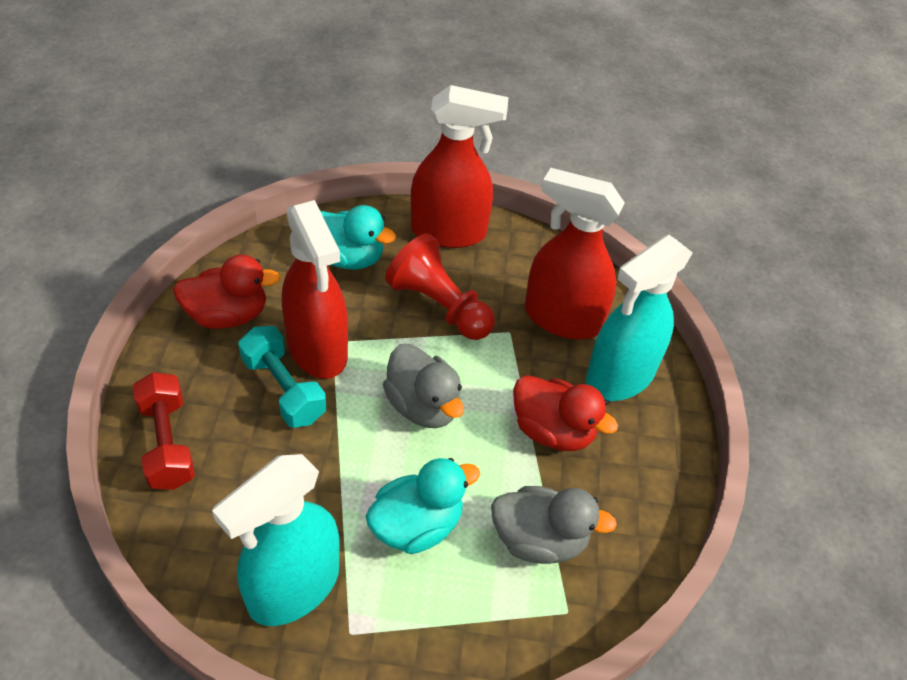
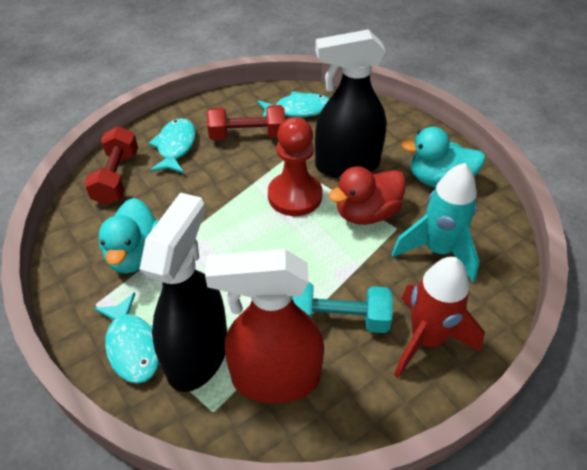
black spray bottle: 0 -> 2
grey duck: 2 -> 0
red duck: 2 -> 1
red dumbbell: 1 -> 2
red rocket: 0 -> 1
red spray bottle: 3 -> 1
turquoise fish: 0 -> 3
turquoise rocket: 0 -> 1
turquoise spray bottle: 2 -> 0

